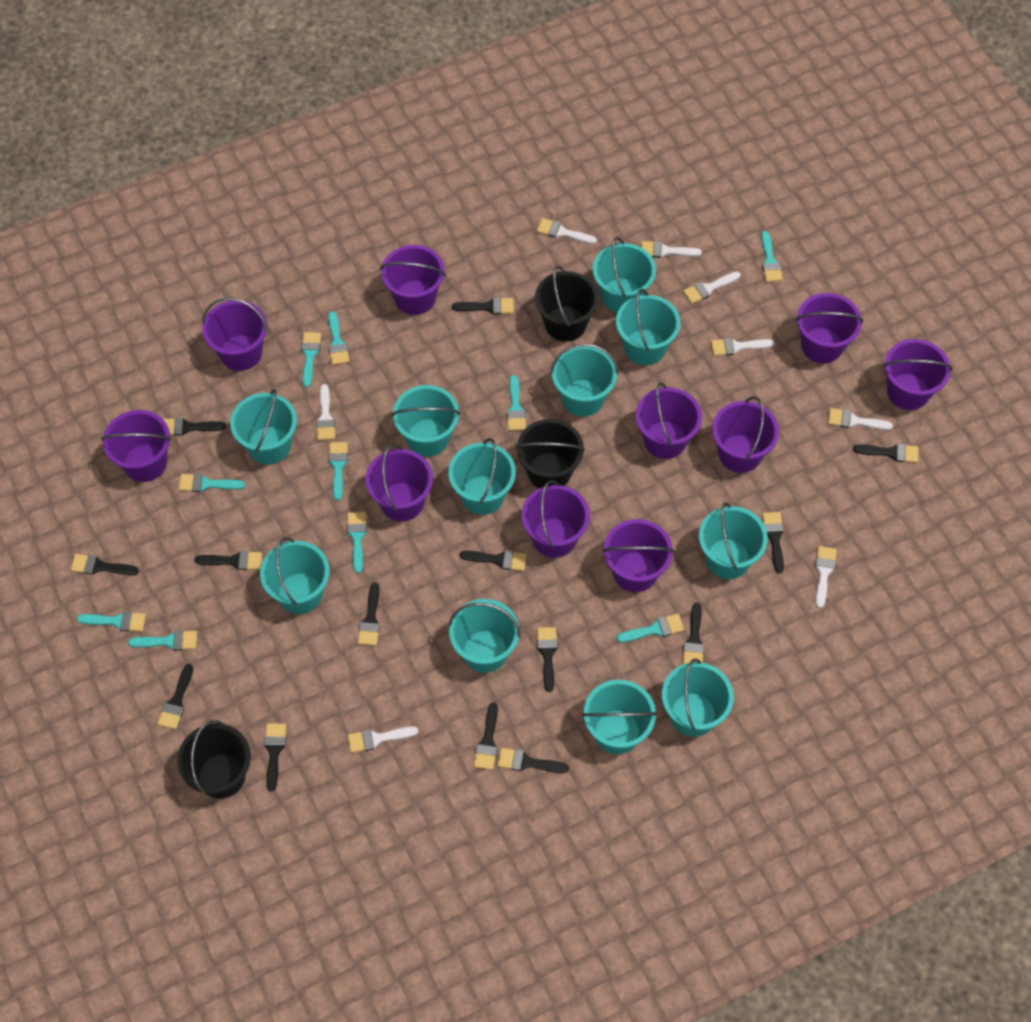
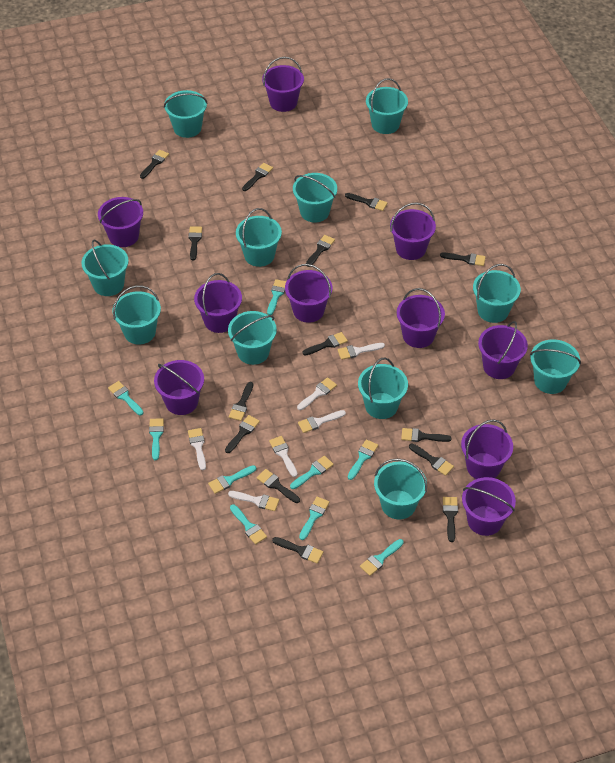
black bucket: 3 -> 0
turquoise brush: 10 -> 9
white brush: 8 -> 6

